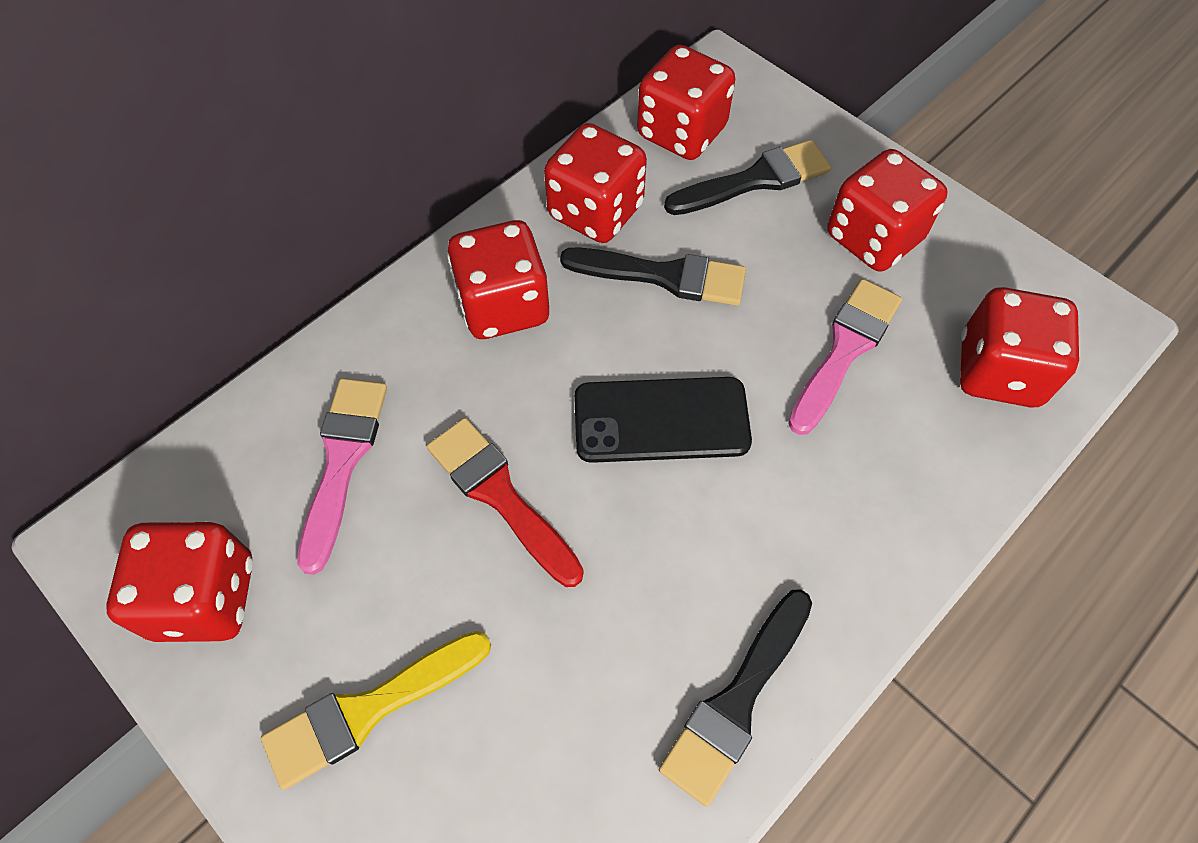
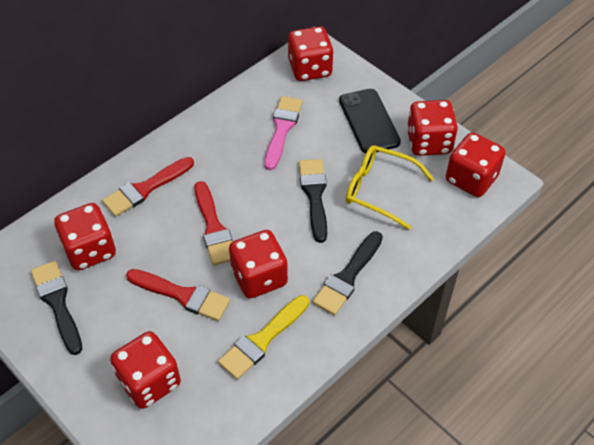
pink brush: 2 -> 1
red brush: 1 -> 3
yellow glasses: 0 -> 1

